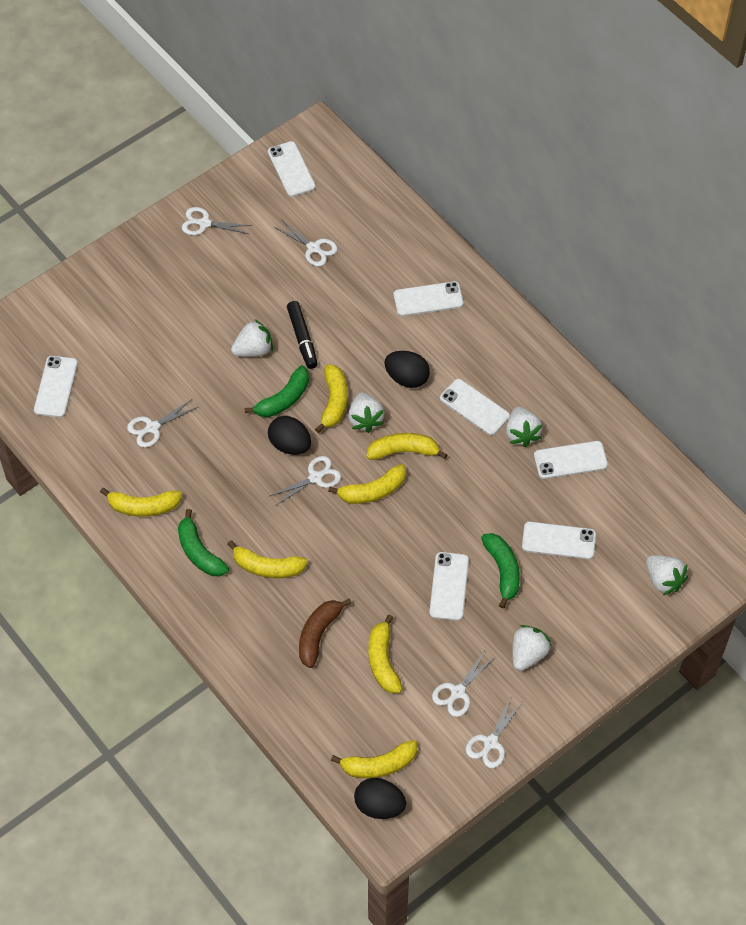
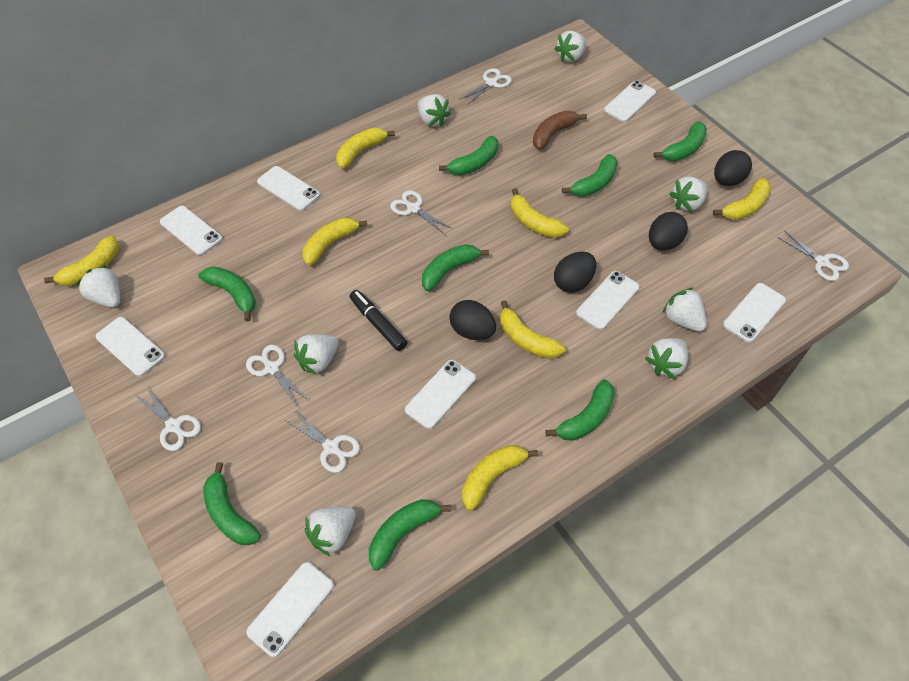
black egg: 3 -> 4
green banana: 3 -> 8
white phone: 7 -> 8
white strawberry: 5 -> 8

